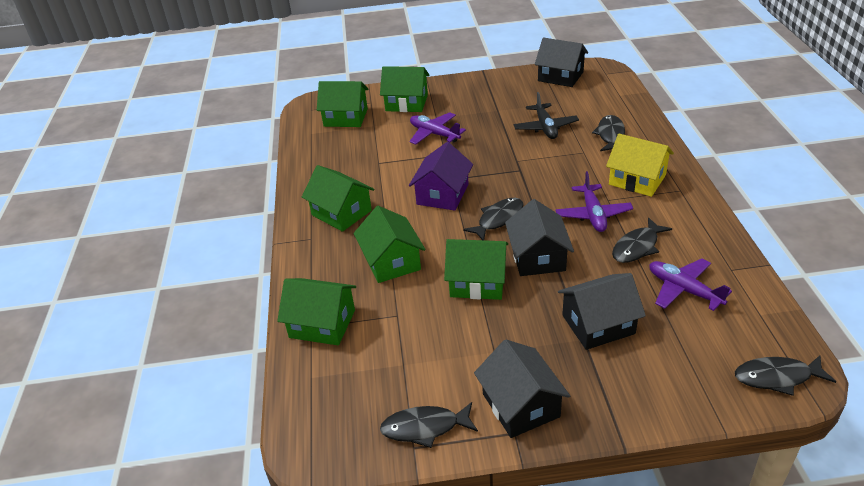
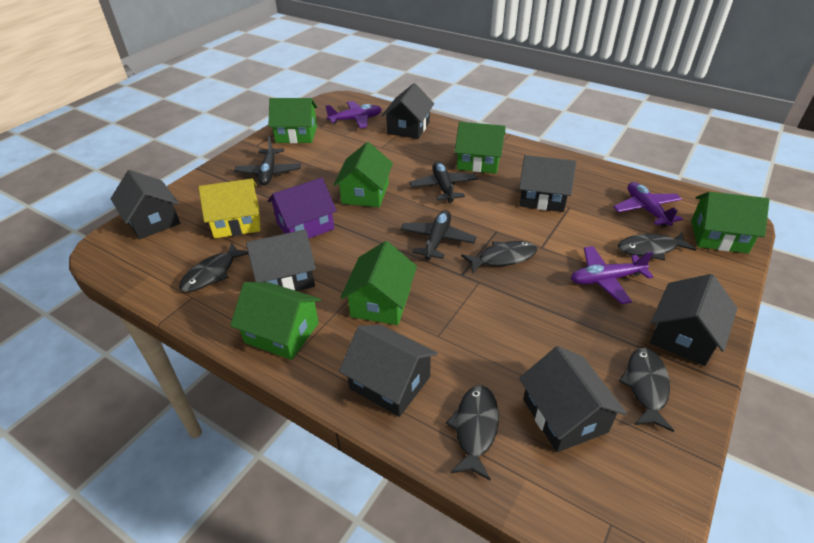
black house: 4 -> 7
black plane: 1 -> 3

